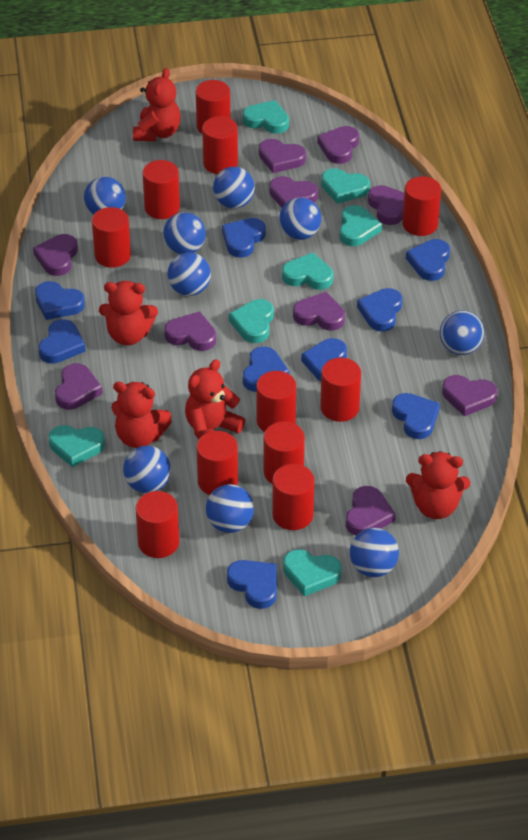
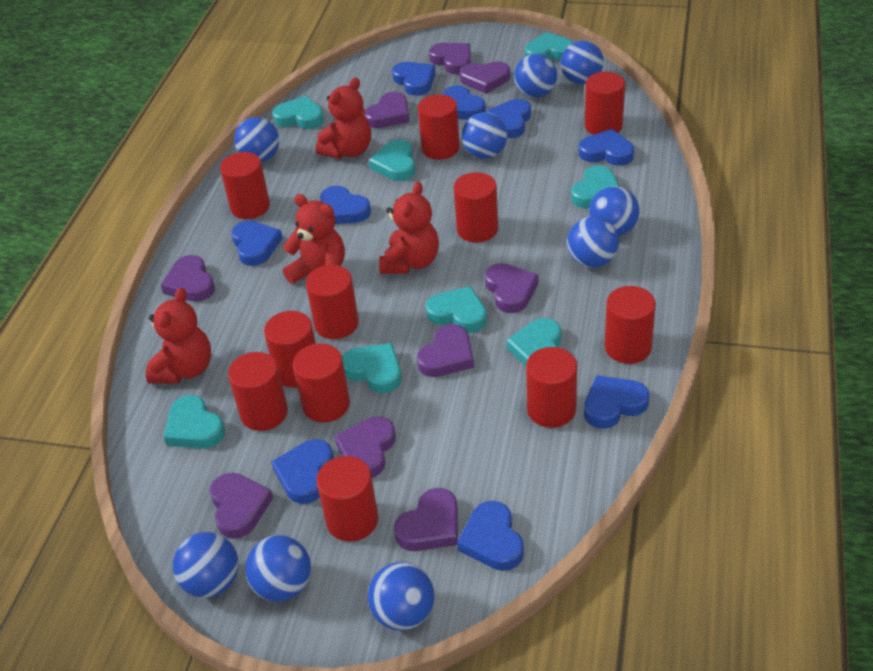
purple heart: 10 -> 9
red teddy bear: 5 -> 4
turquoise heart: 7 -> 8

